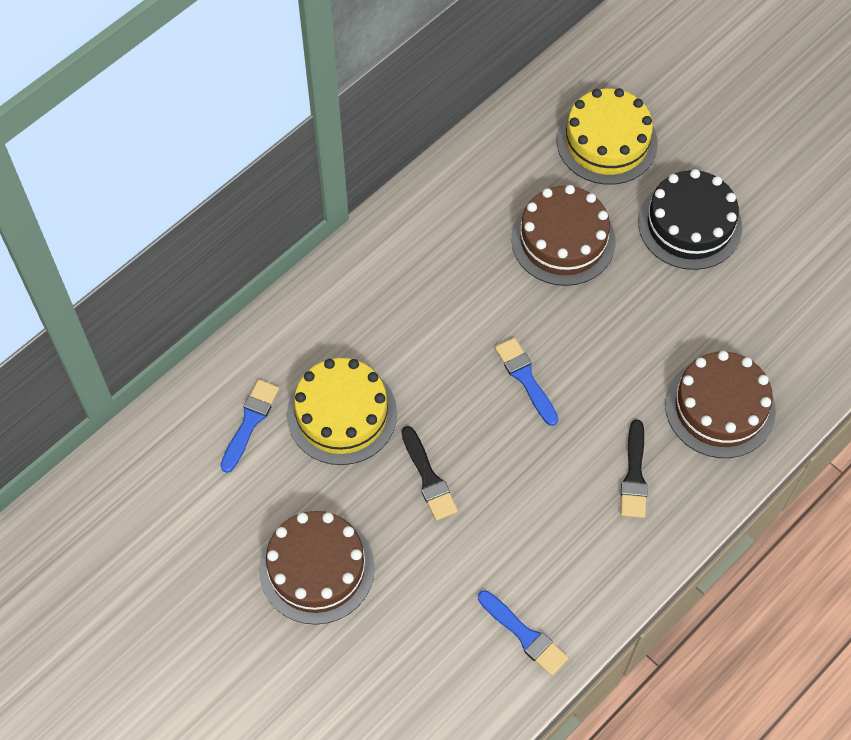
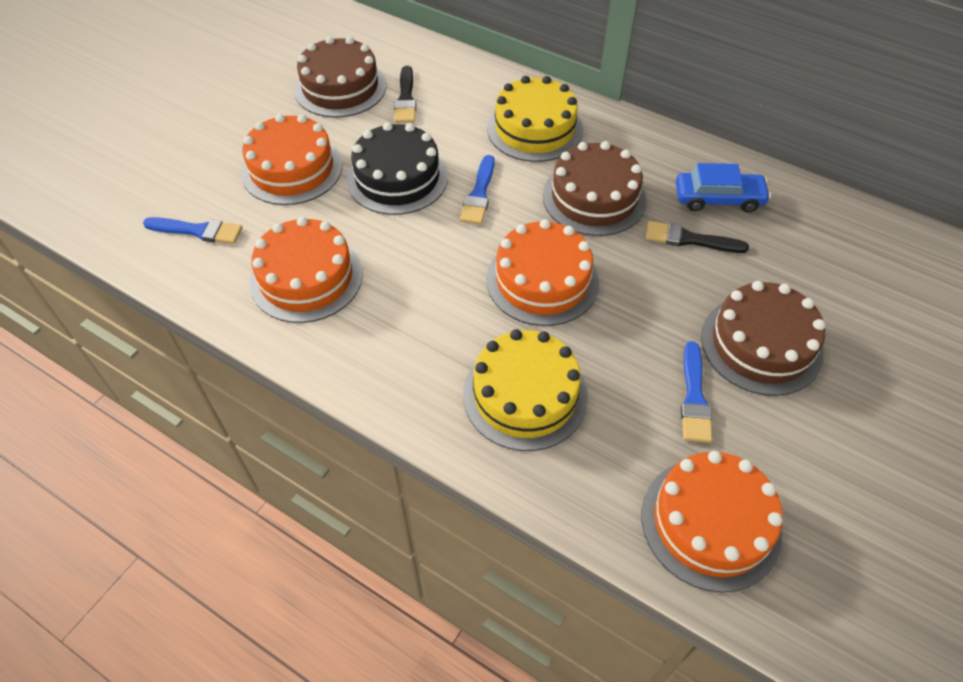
blue car: 0 -> 1
orange cake: 0 -> 4

